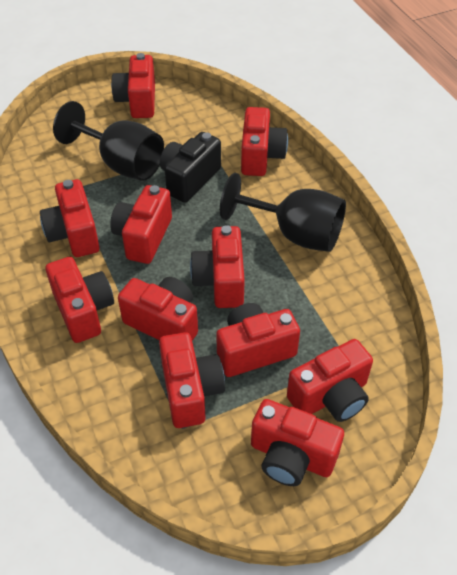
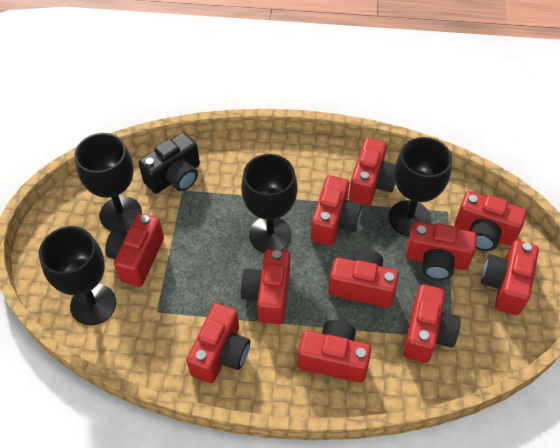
black goblet: 2 -> 4

